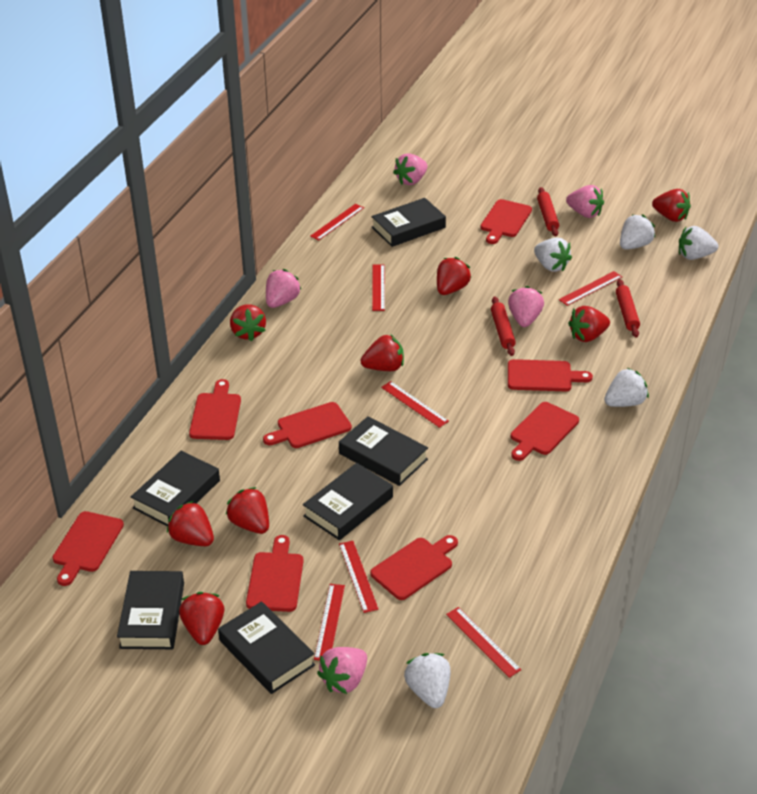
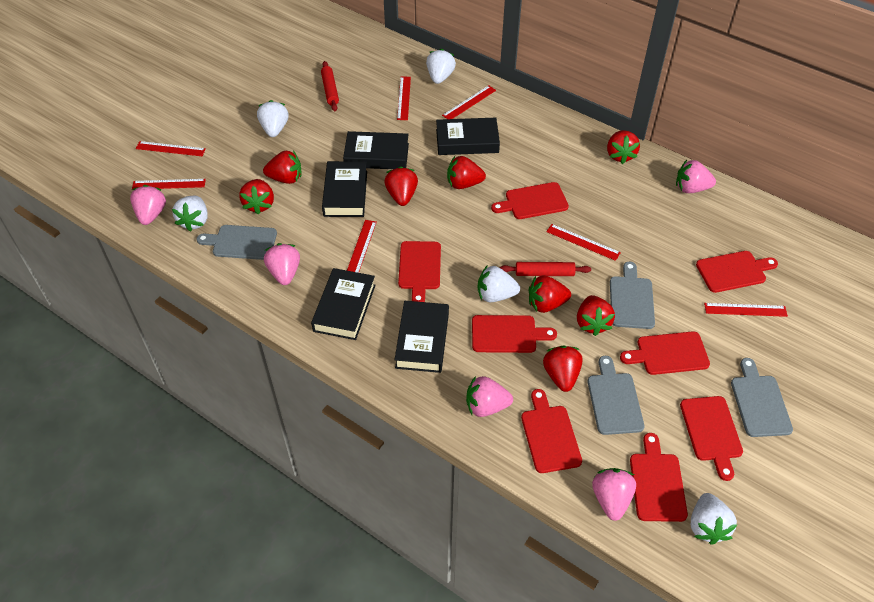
black book: 6 -> 5
grey cutting board: 0 -> 4
red rolling pin: 3 -> 2

